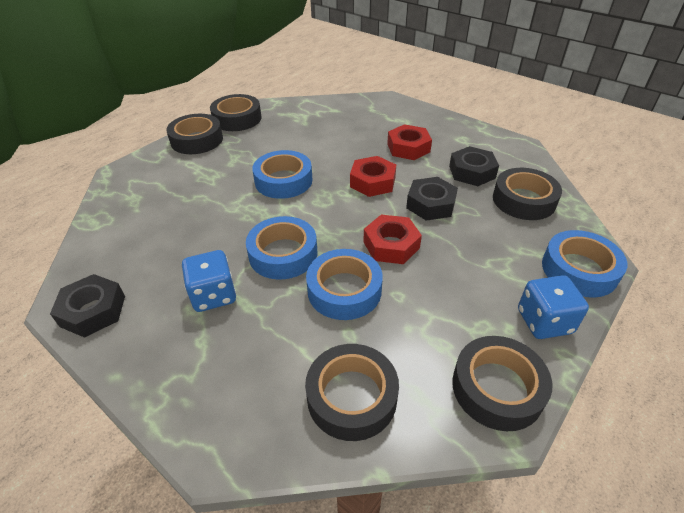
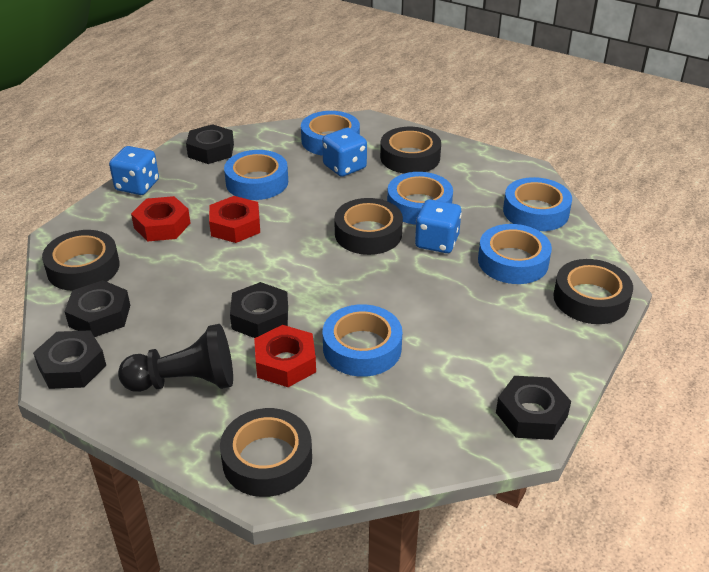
black nut: 3 -> 5
black pawn: 0 -> 1
blue dice: 2 -> 3
blue tape: 4 -> 6

